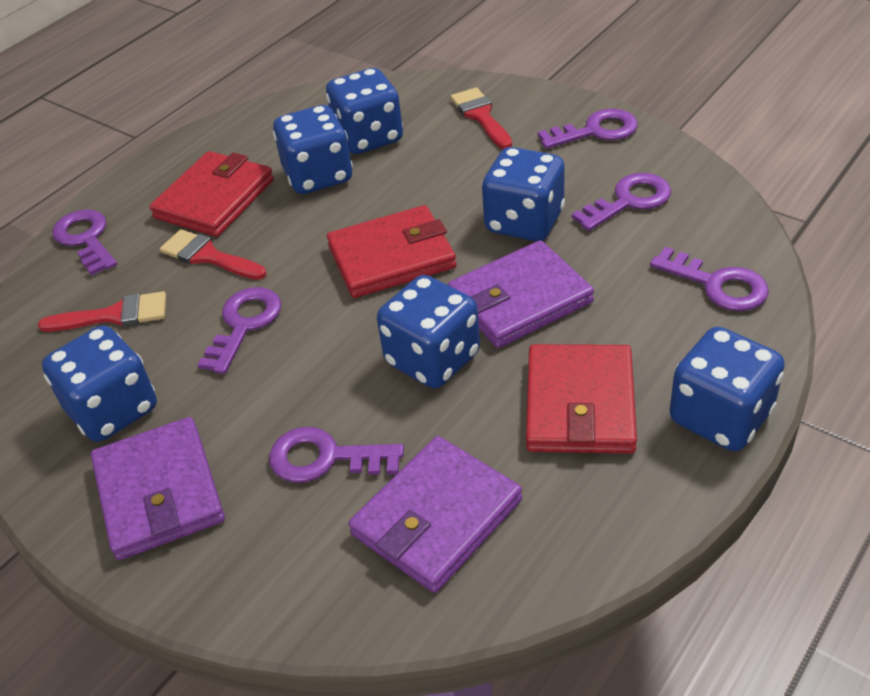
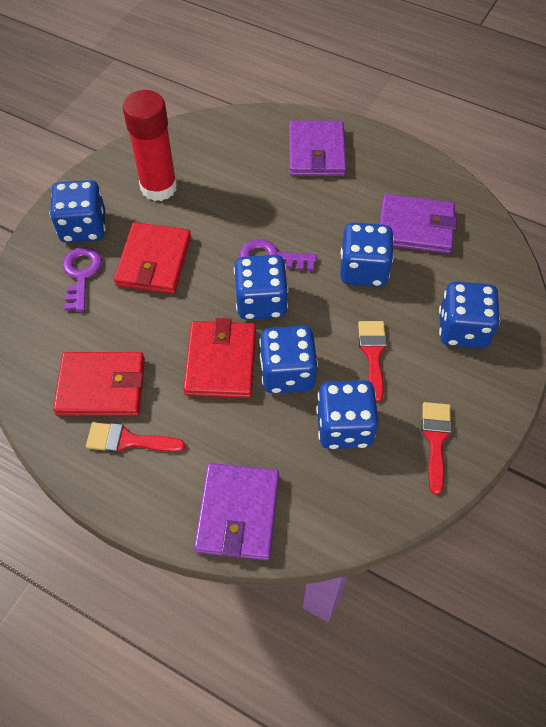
purple key: 6 -> 2
red glue stick: 0 -> 1

